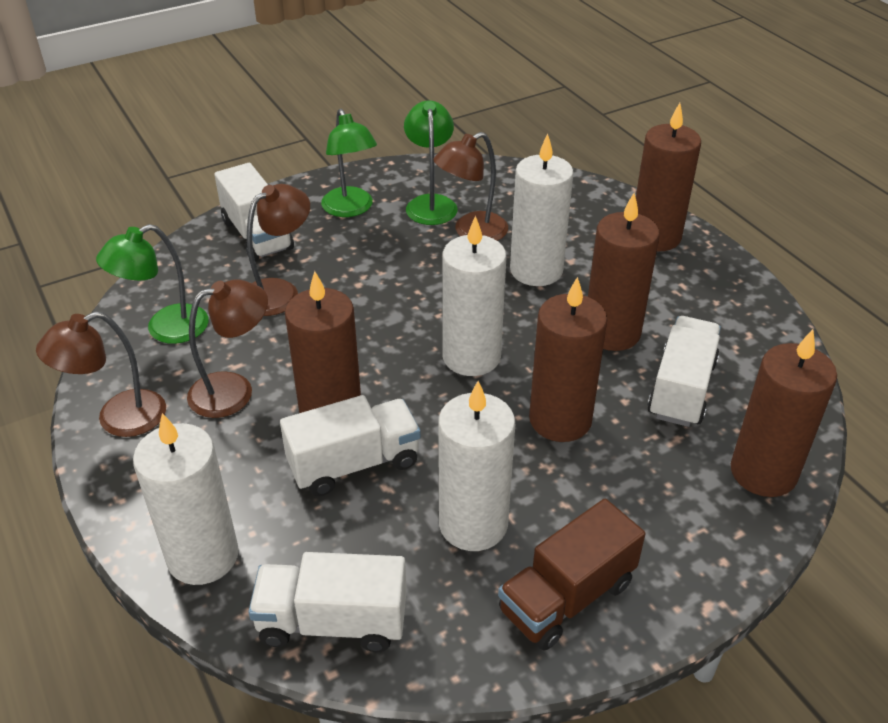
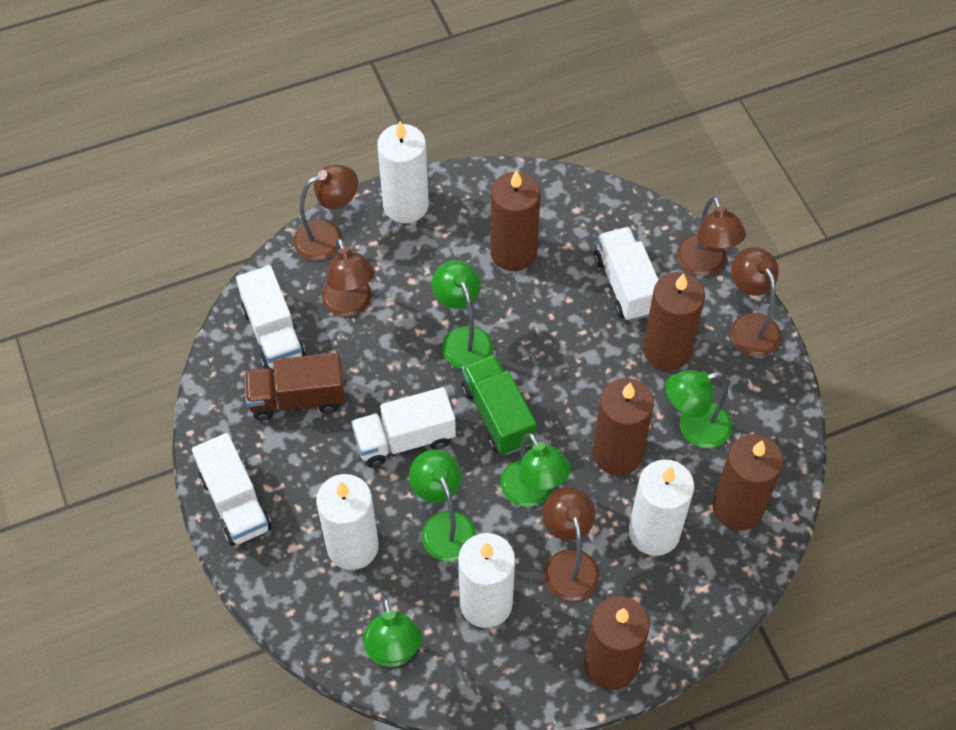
brown lamp: 4 -> 5
green lamp: 3 -> 5
green truck: 0 -> 1

